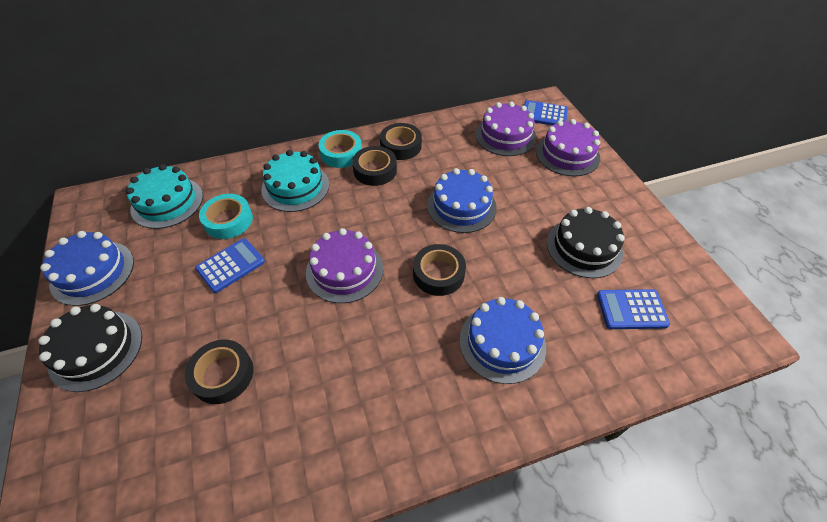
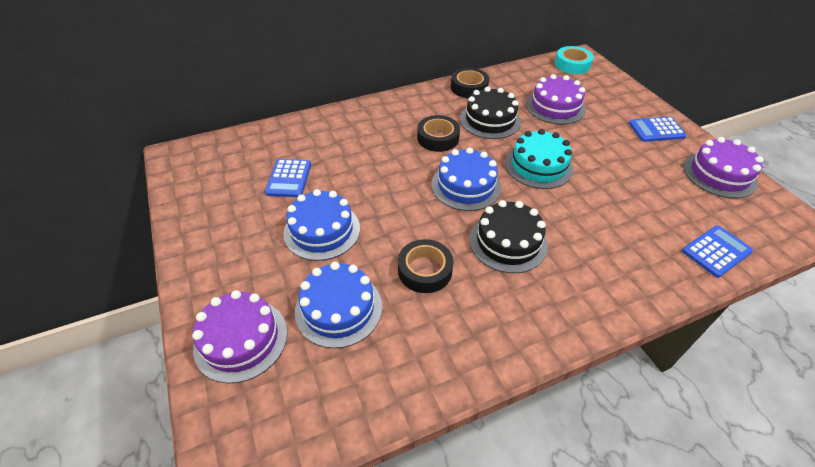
black tape: 4 -> 3
turquoise cake: 2 -> 1
turquoise tape: 2 -> 1

